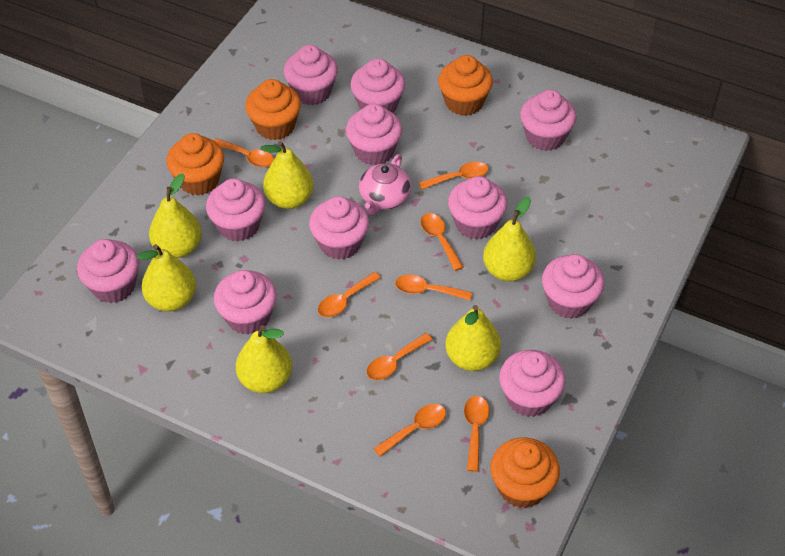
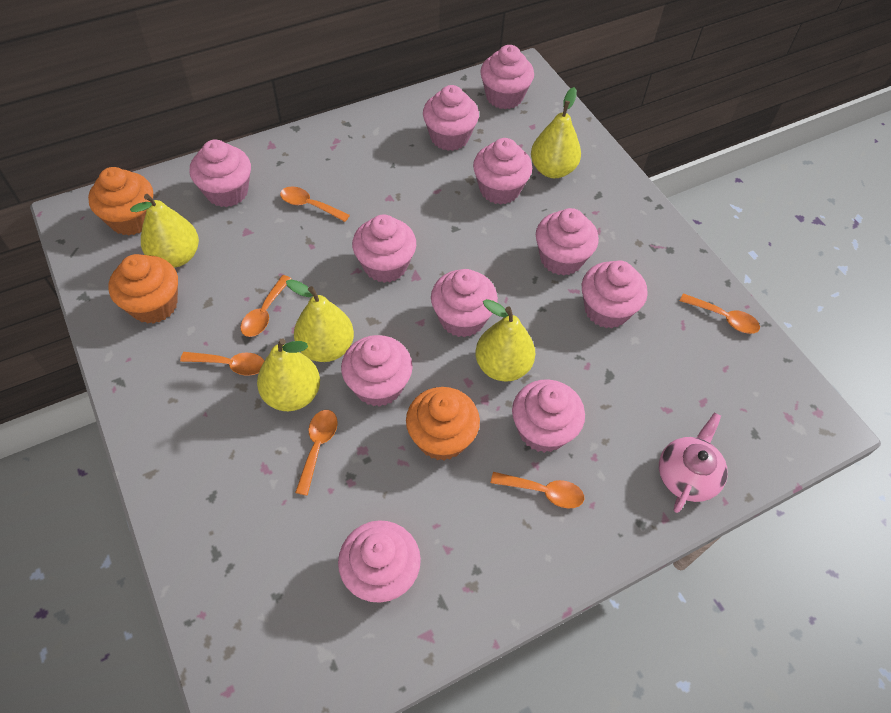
orange cupcake: 4 -> 3
orange spoon: 8 -> 6
yellow pear: 6 -> 5

